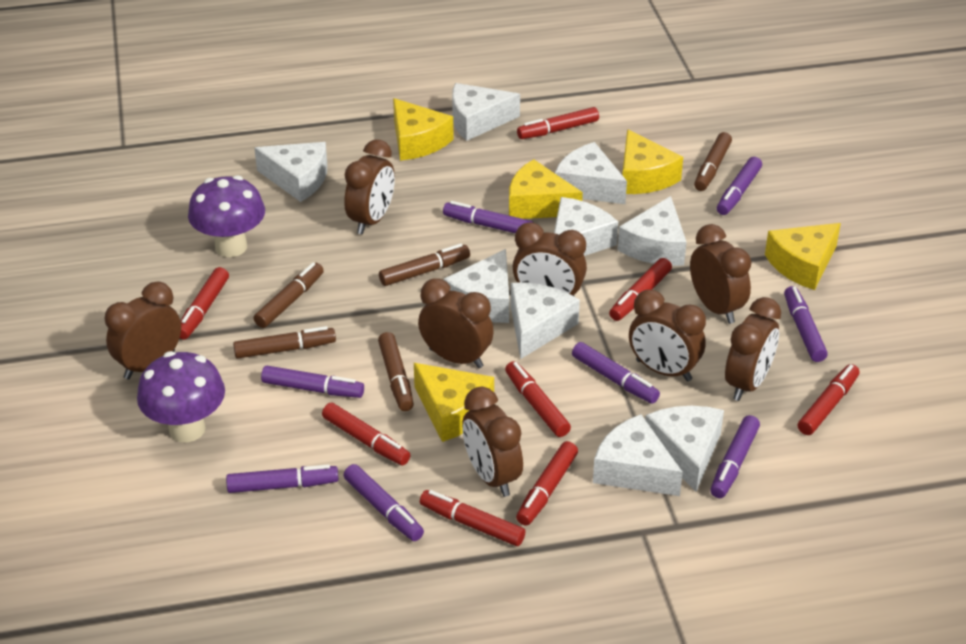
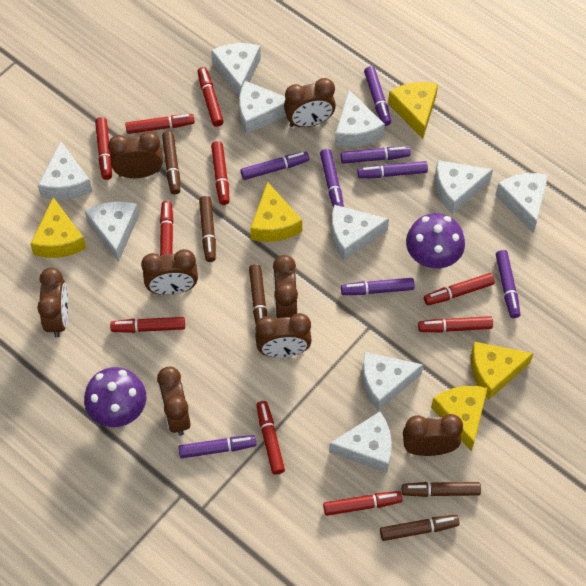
red marker: 8 -> 10
white cheese: 9 -> 10

